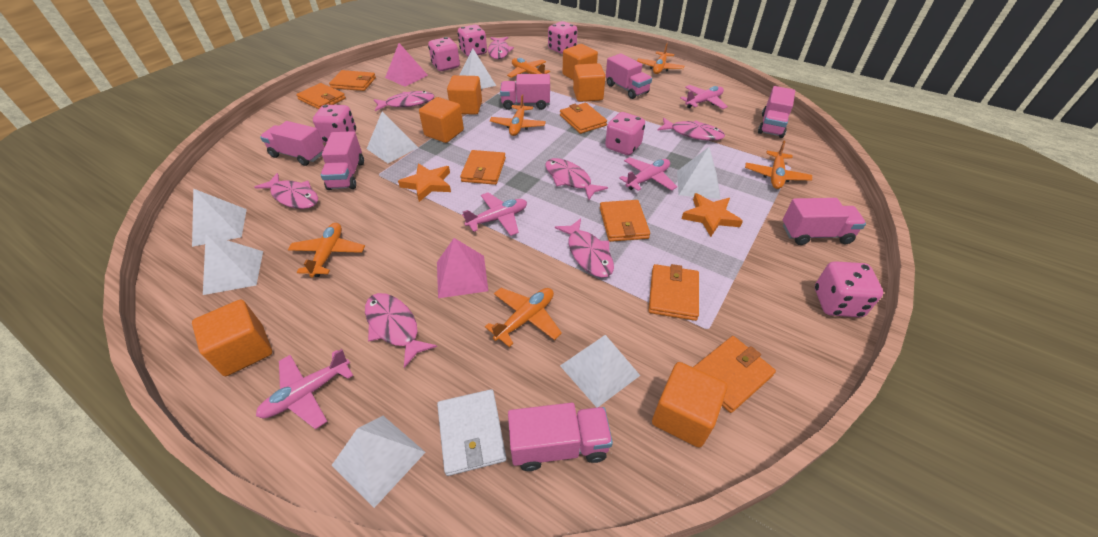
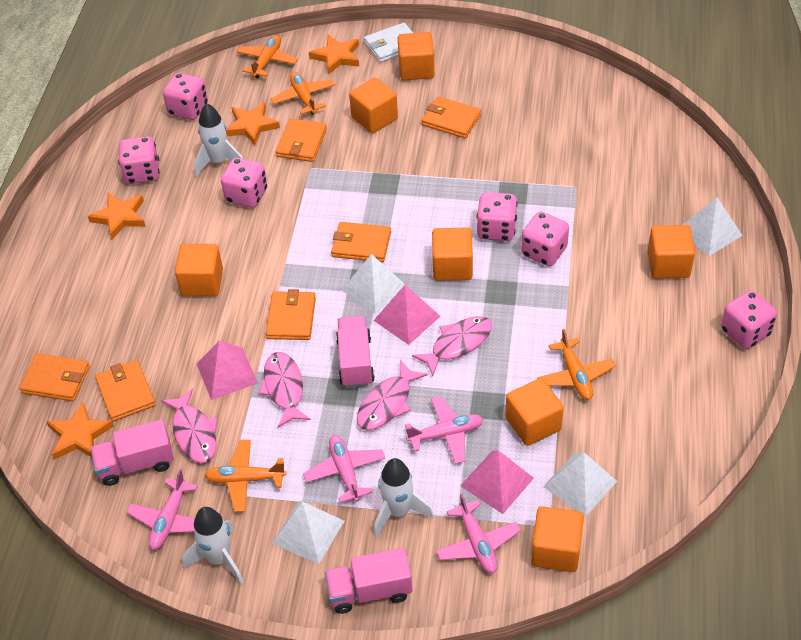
orange cube: 6 -> 7
orange plane: 6 -> 4
orange star: 2 -> 4
orange wallet: 7 -> 6
pink fish: 7 -> 4
pink pyramid: 2 -> 3
pink truck: 7 -> 3
white pyramid: 7 -> 4
white rocket: 0 -> 3

